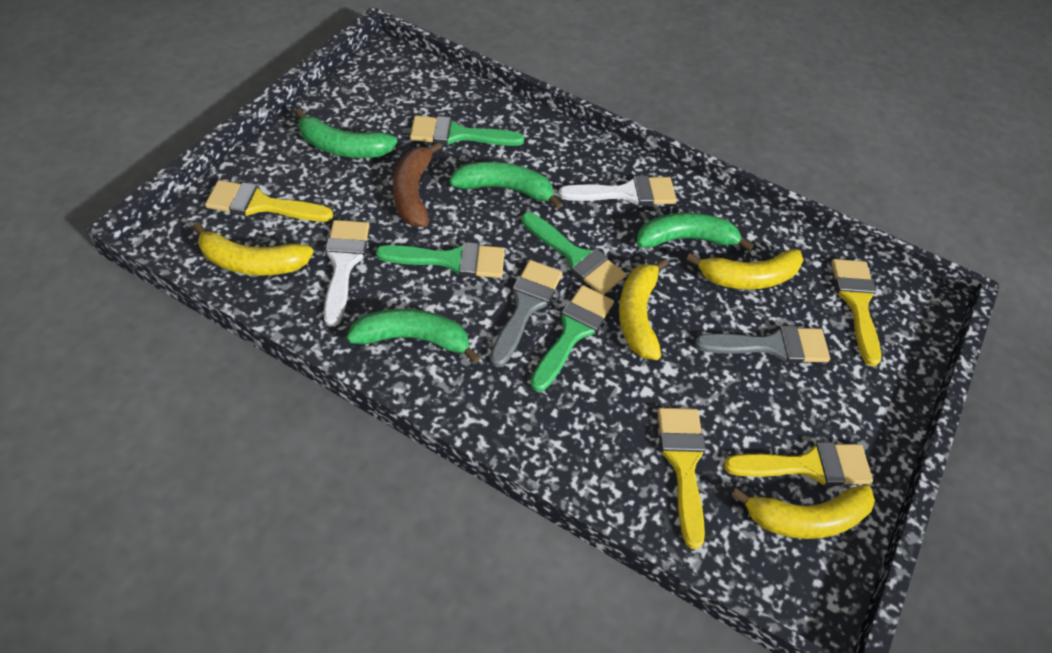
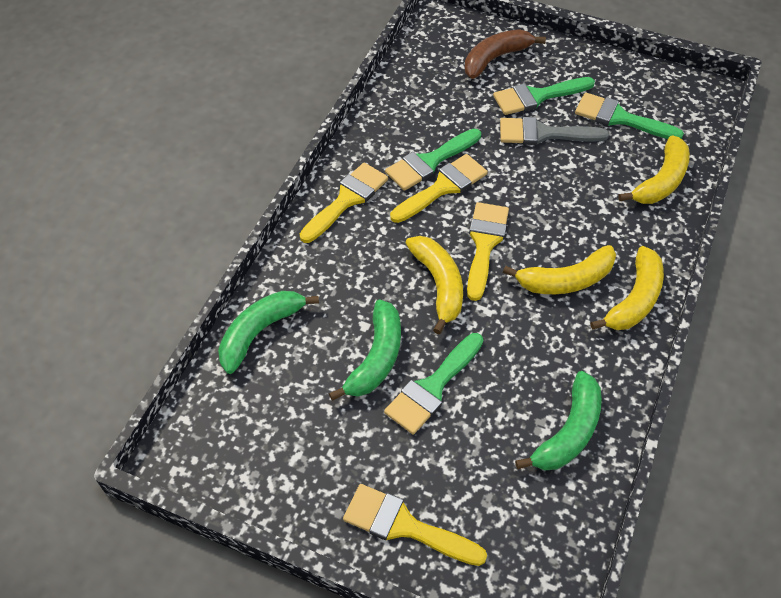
green banana: 4 -> 3
grey brush: 2 -> 1
white brush: 2 -> 0

